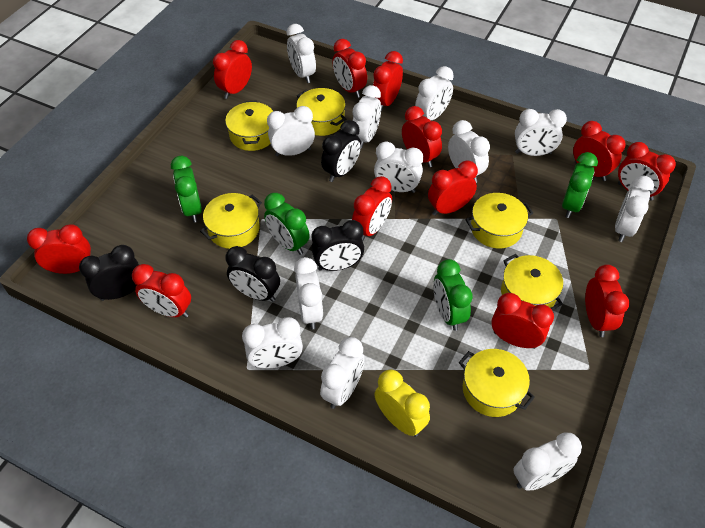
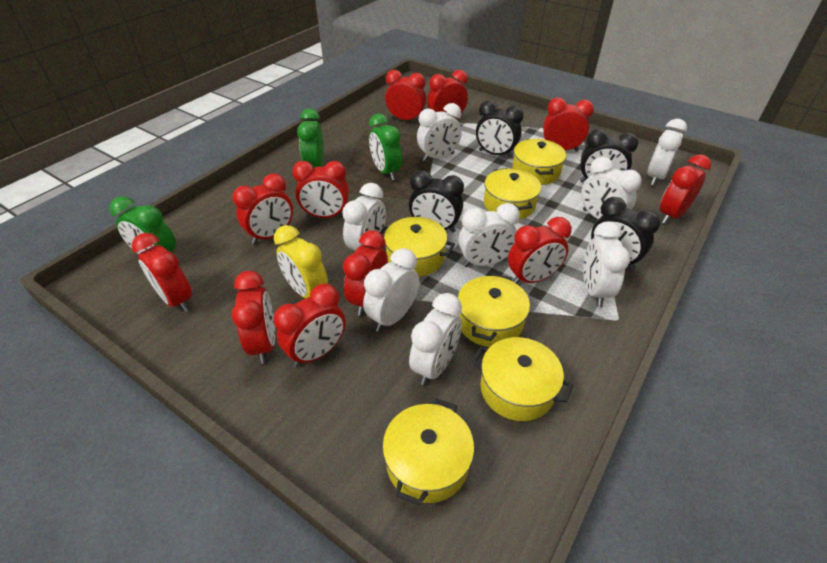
green clock: 4 -> 3
red clock: 12 -> 11
white clock: 12 -> 8

